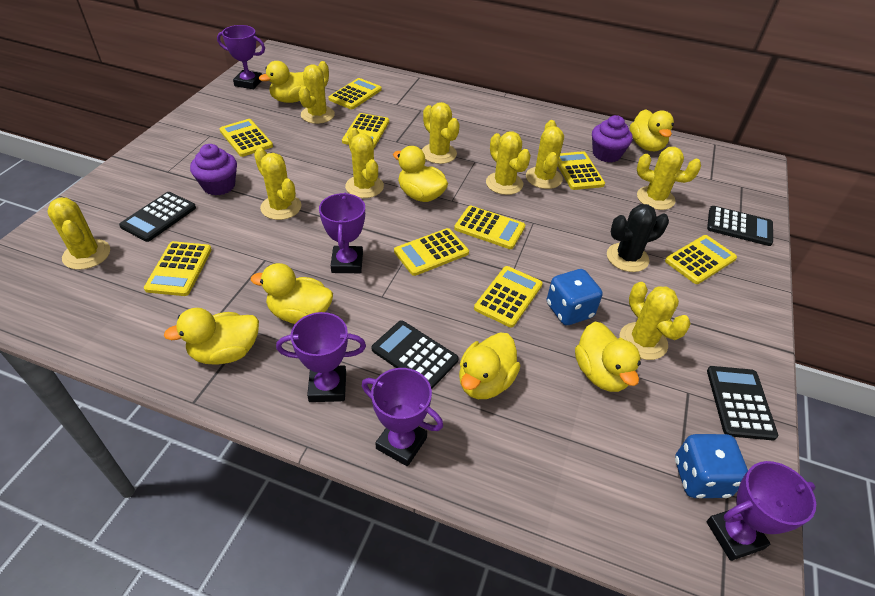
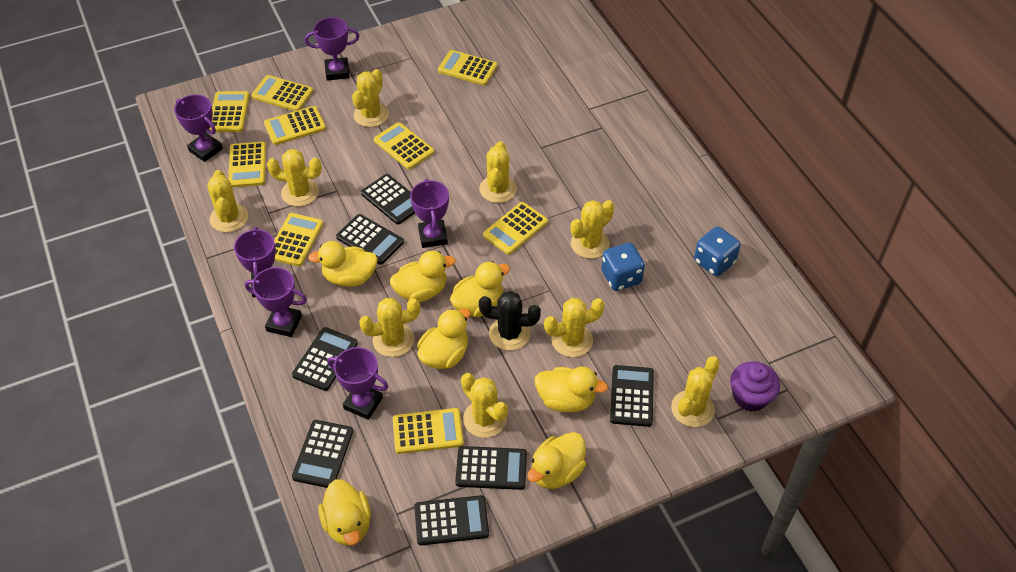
black calculator: 4 -> 7
purple cupcake: 2 -> 1
purple trophy: 5 -> 6

